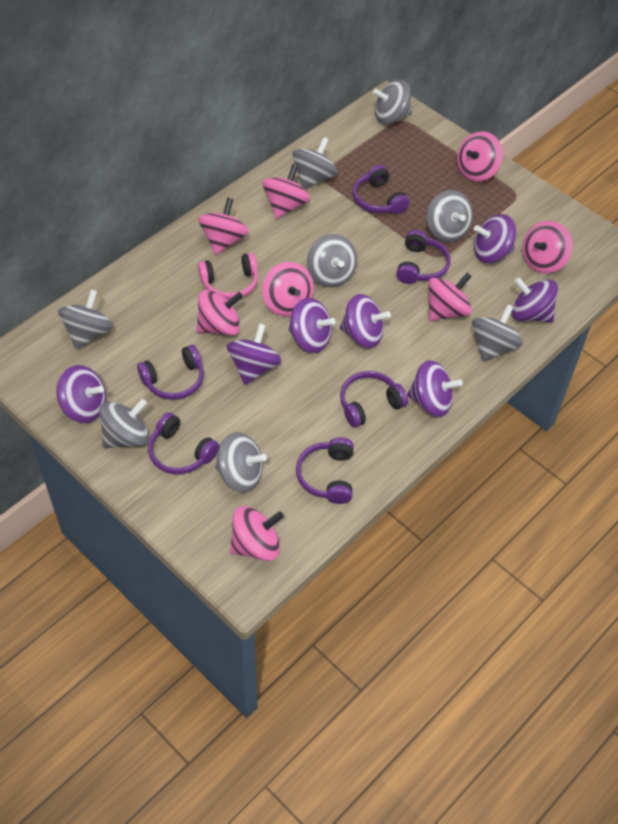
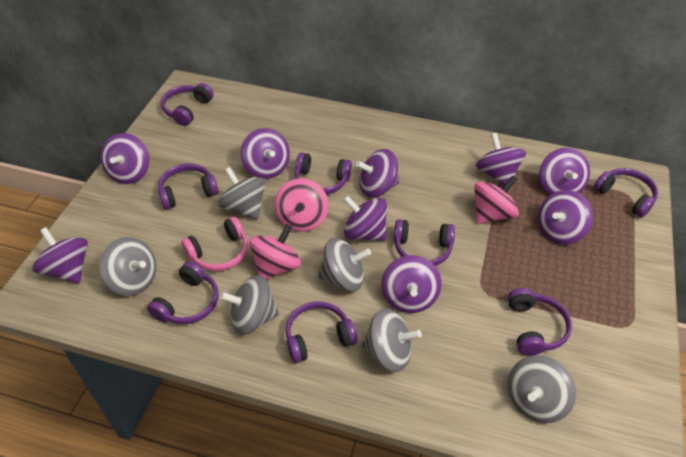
grey spinning top: 8 -> 6
pink spinning top: 8 -> 3
purple headphones: 6 -> 8
purple spinning top: 7 -> 9

